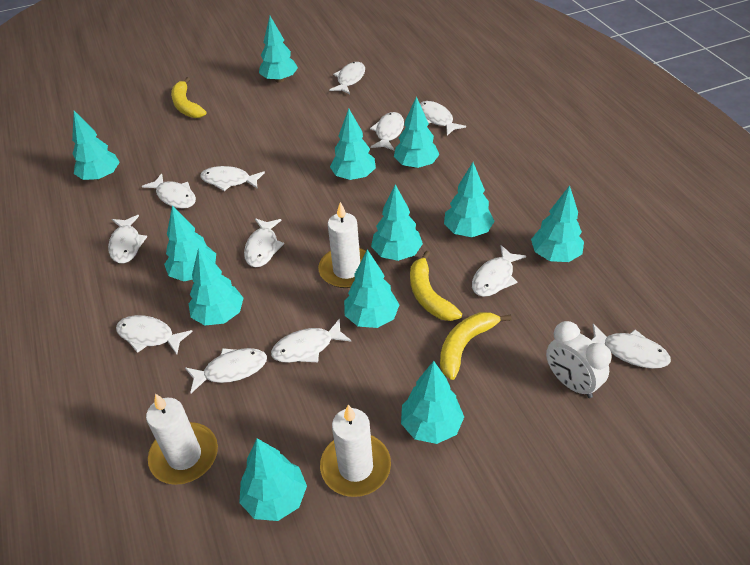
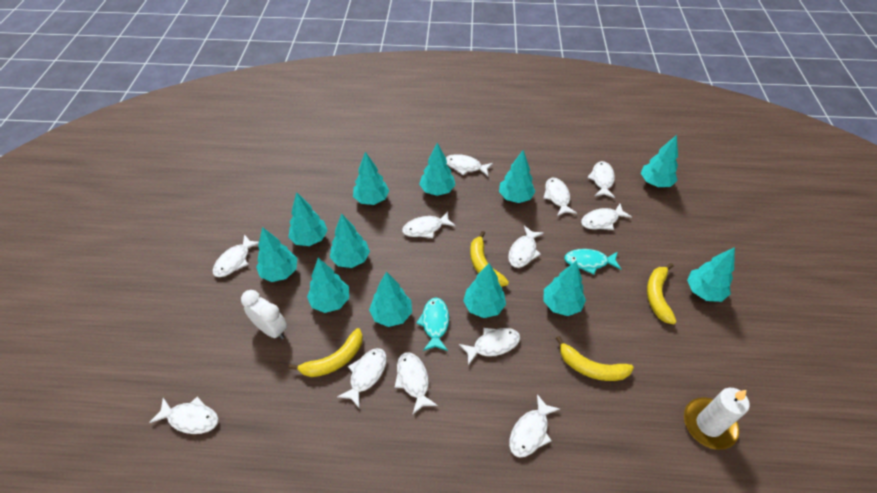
turquoise fish: 0 -> 2
white candle: 3 -> 1
yellow banana: 3 -> 4

